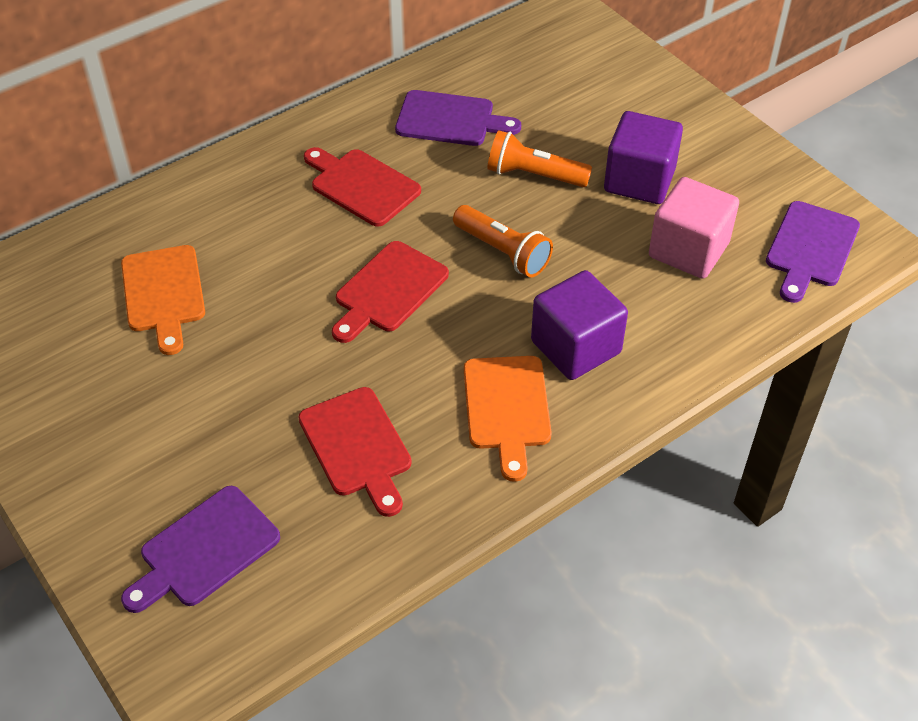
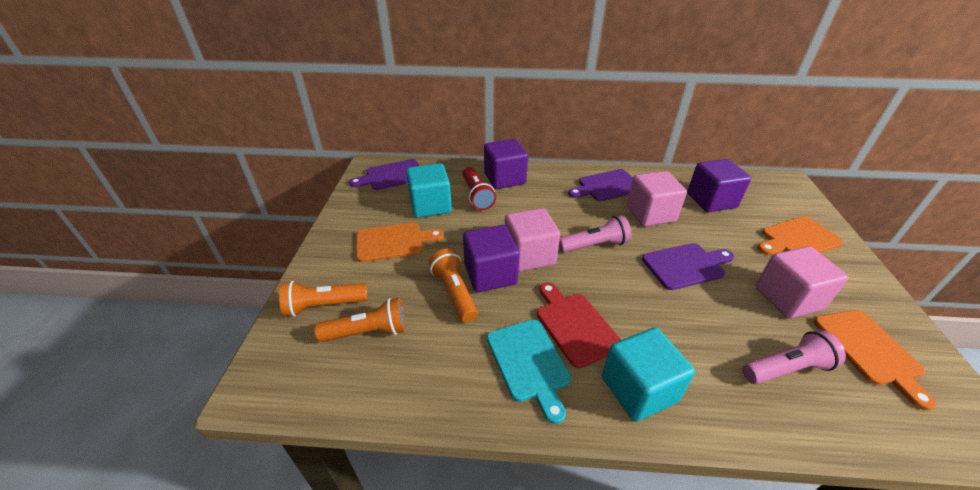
orange cutting board: 2 -> 3
orange flashlight: 2 -> 3
pink cube: 1 -> 3
pink flashlight: 0 -> 2
purple cube: 2 -> 3
red cutting board: 3 -> 1
red flashlight: 0 -> 1
turquoise cube: 0 -> 2
turquoise cutting board: 0 -> 1

